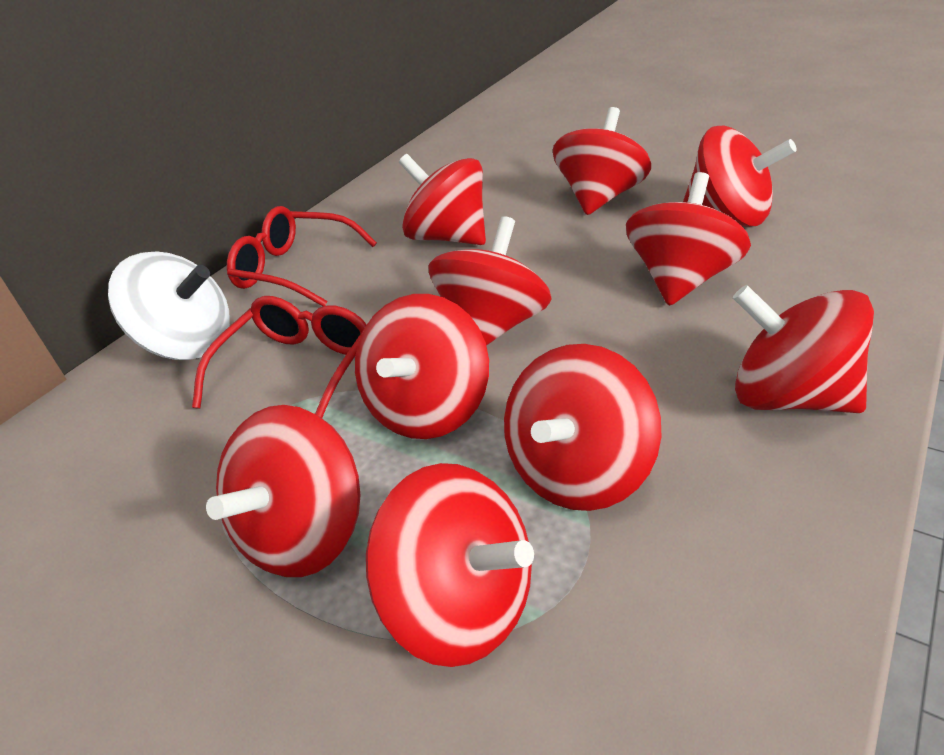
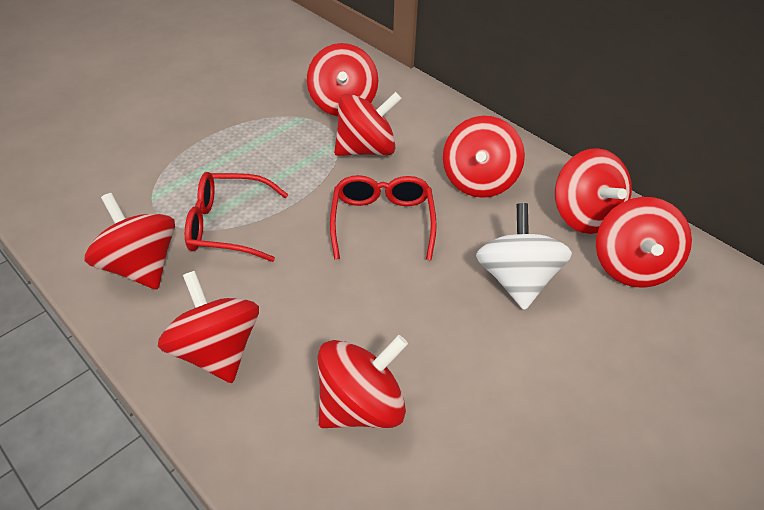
red spinning top: 10 -> 8

